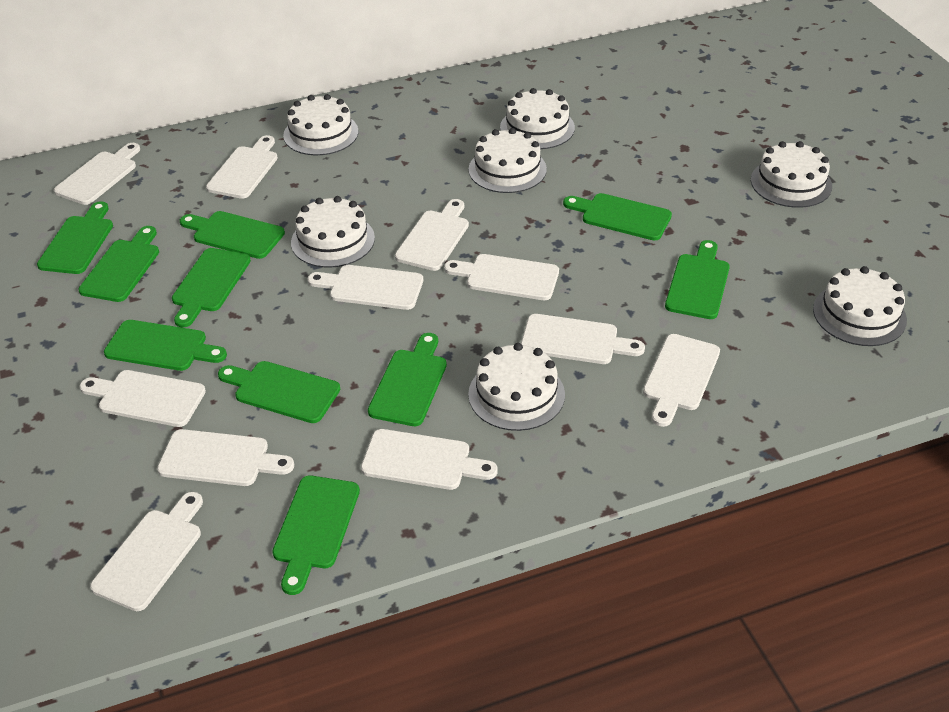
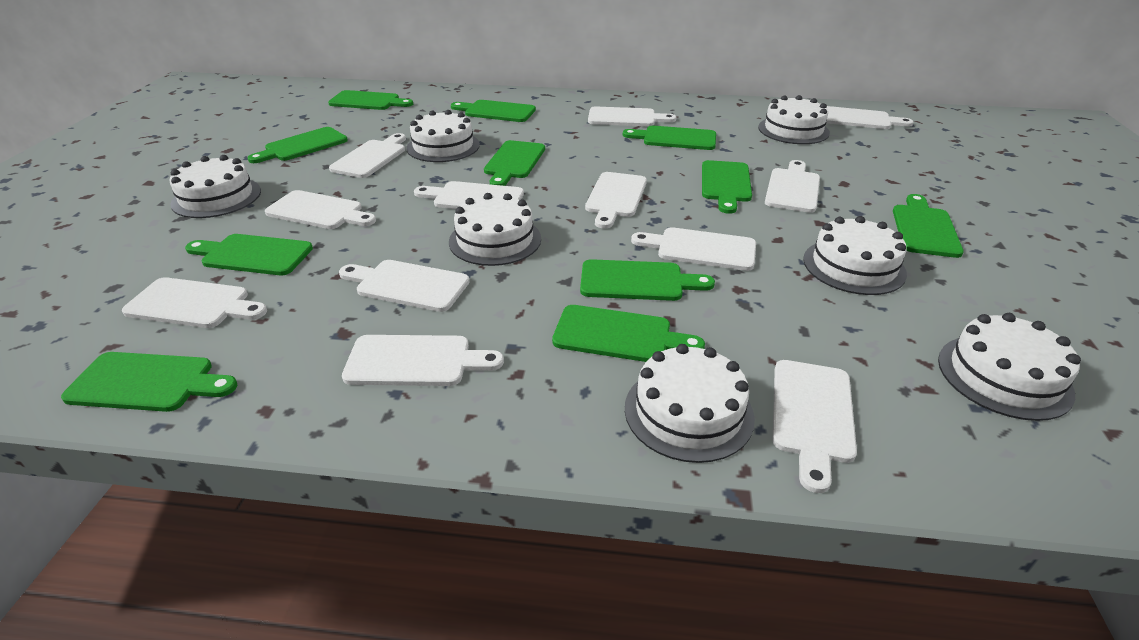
green cutting board: 10 -> 11
white cutting board: 11 -> 12

